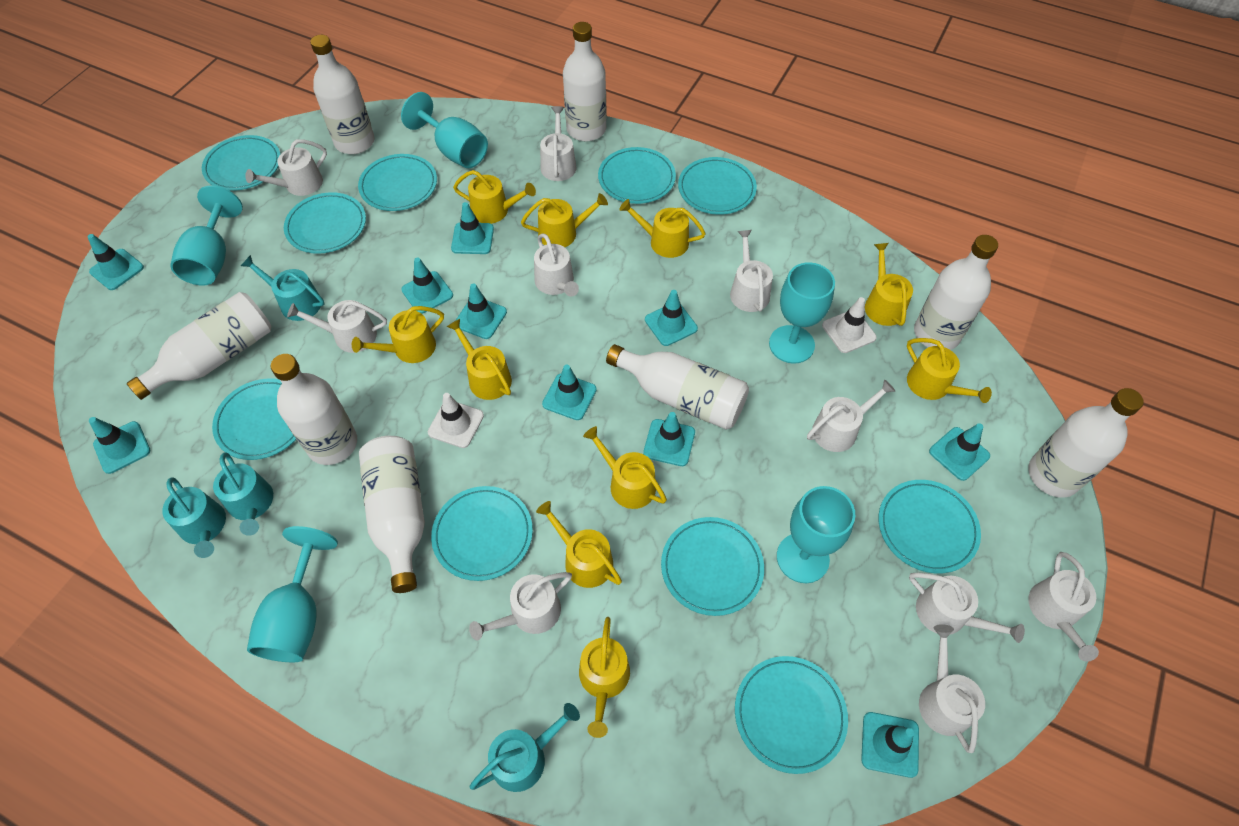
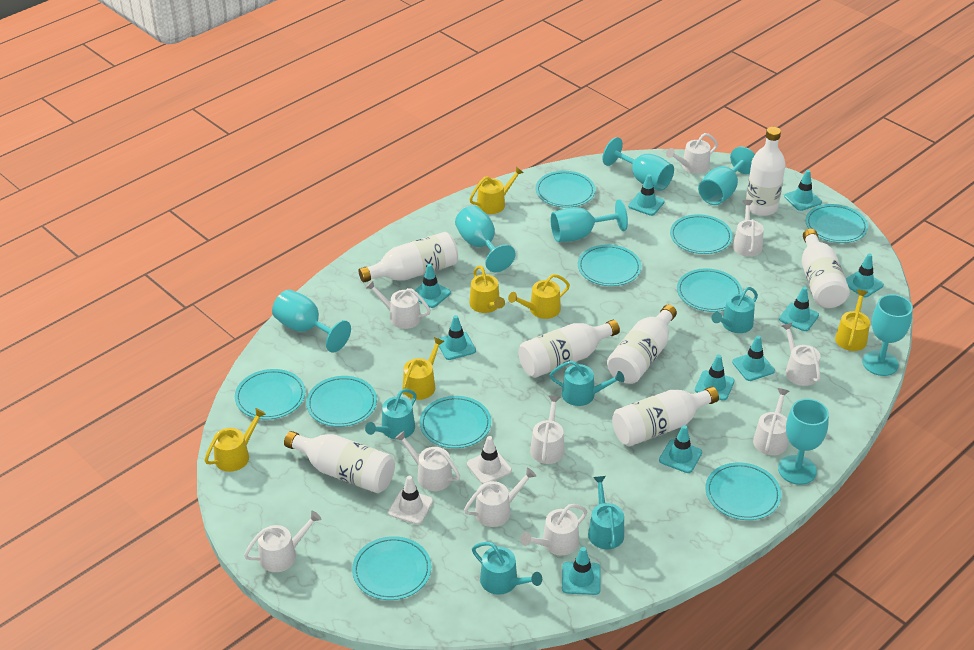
turquoise goblet: 5 -> 7
turquoise watering can: 4 -> 5
white bottle: 8 -> 7
yellow watering can: 10 -> 6

